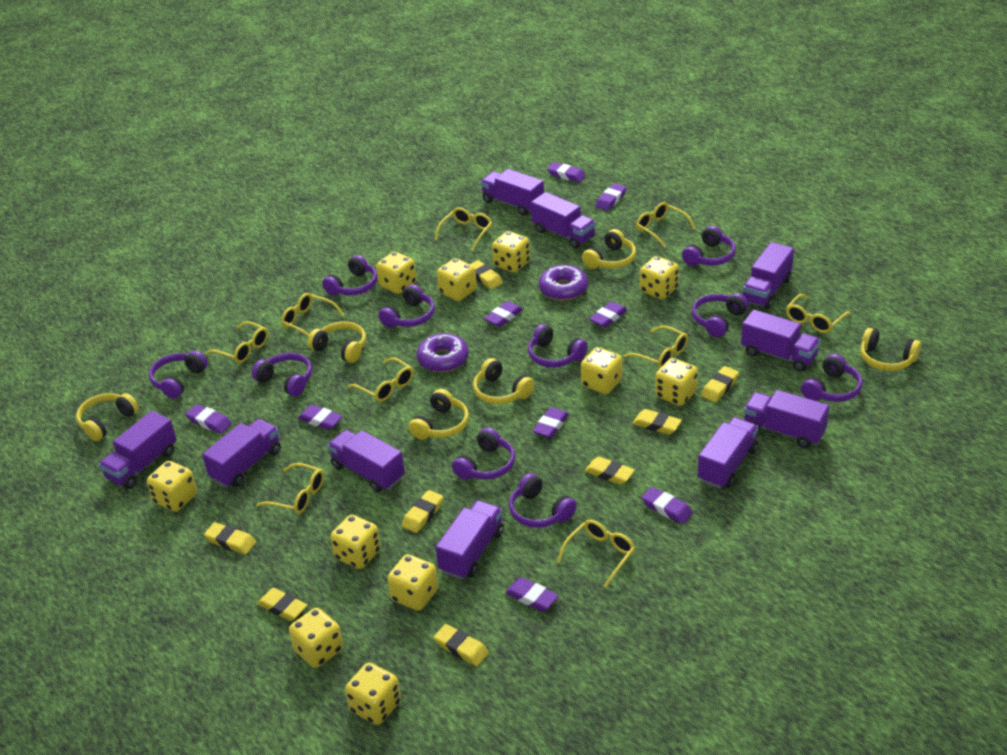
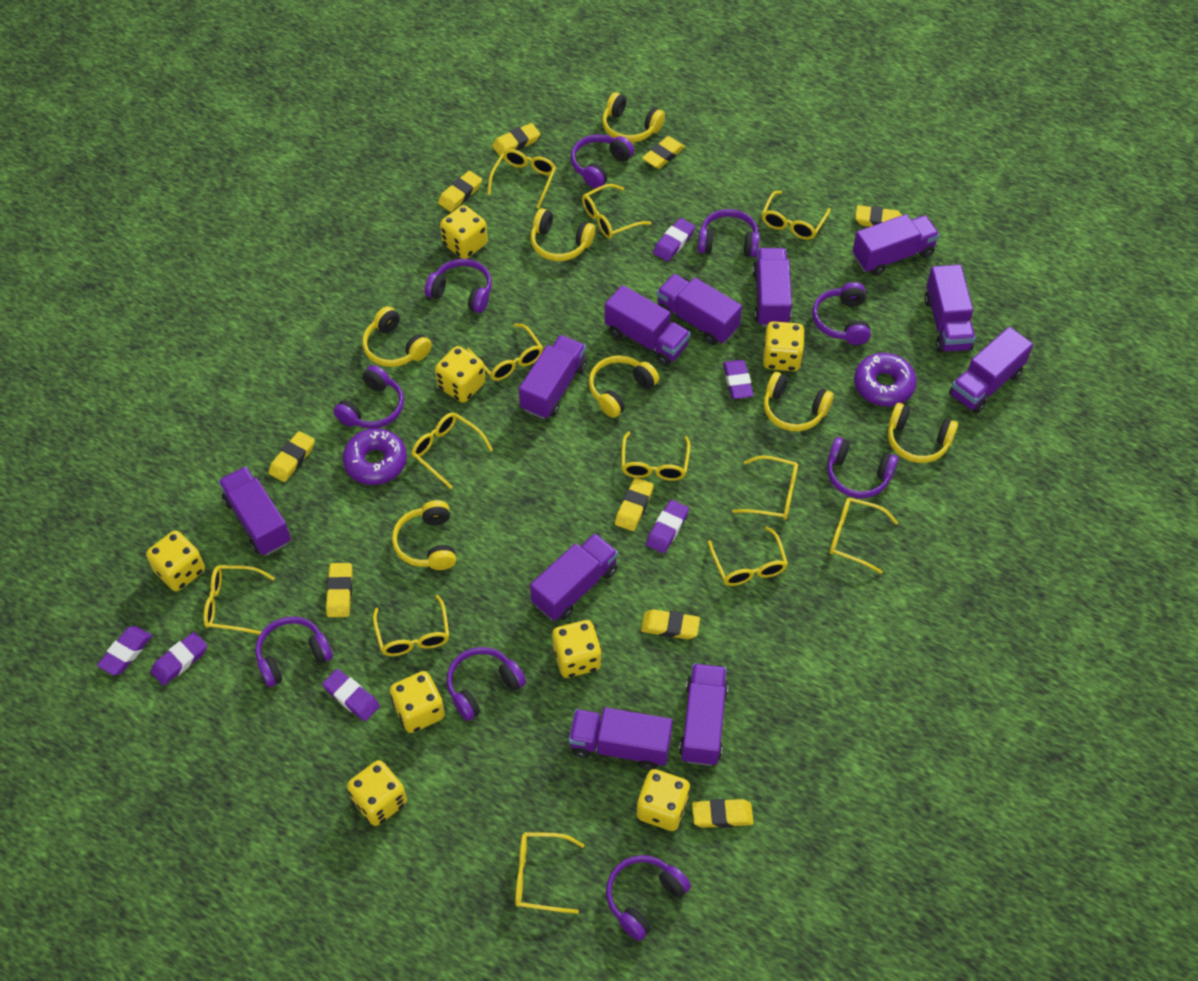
purple eraser: 9 -> 6
purple headphones: 10 -> 9
purple truck: 10 -> 11
yellow dice: 11 -> 8
yellow eraser: 8 -> 9
yellow glasses: 9 -> 12
yellow headphones: 6 -> 7

